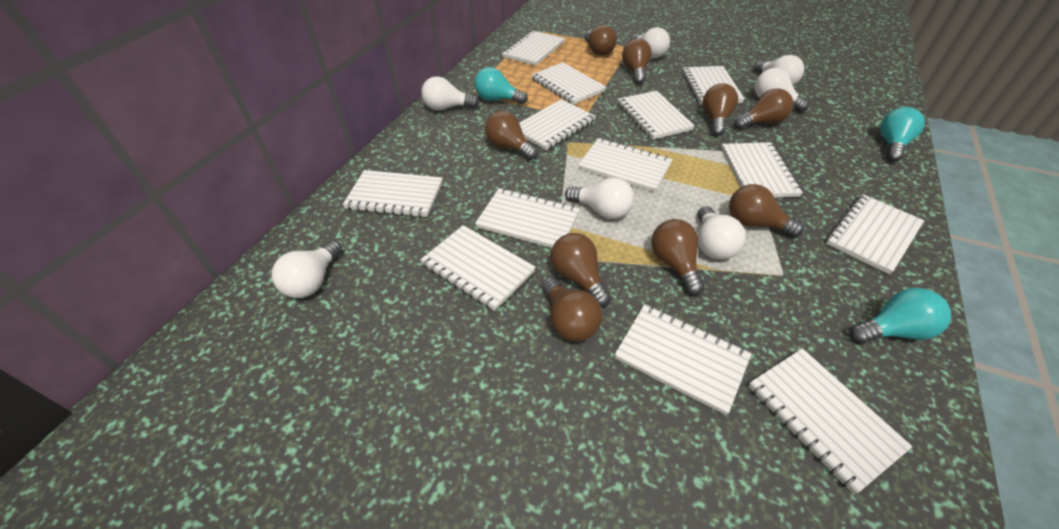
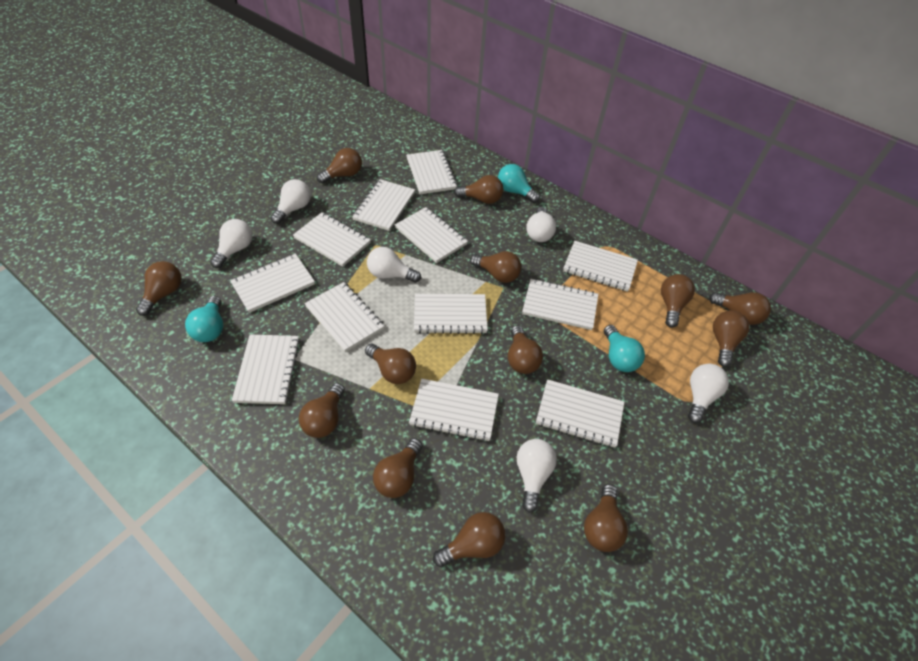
brown light bulb: 9 -> 13
white light bulb: 7 -> 6
white notebook: 13 -> 12

